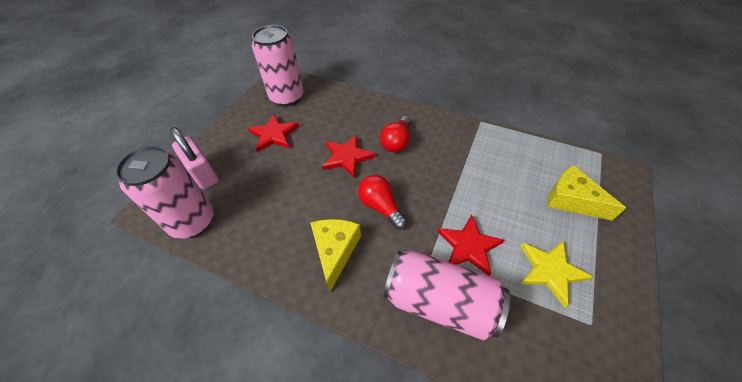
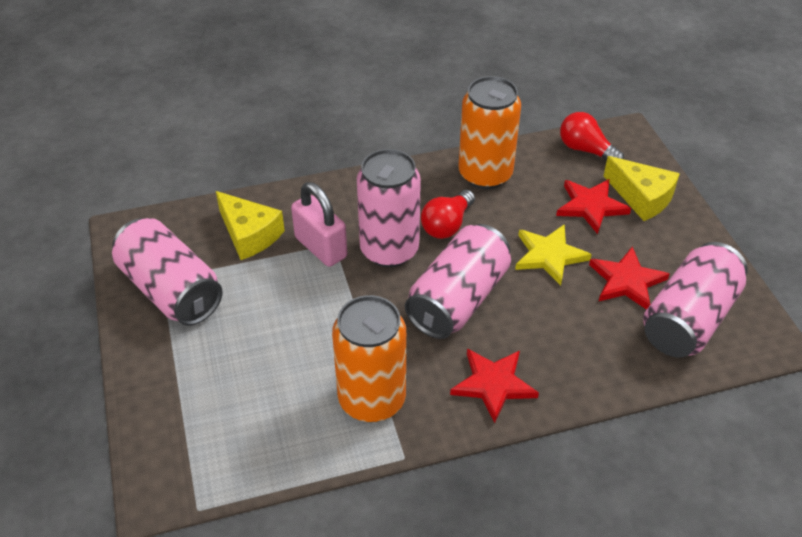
orange can: 0 -> 2
pink can: 3 -> 4

